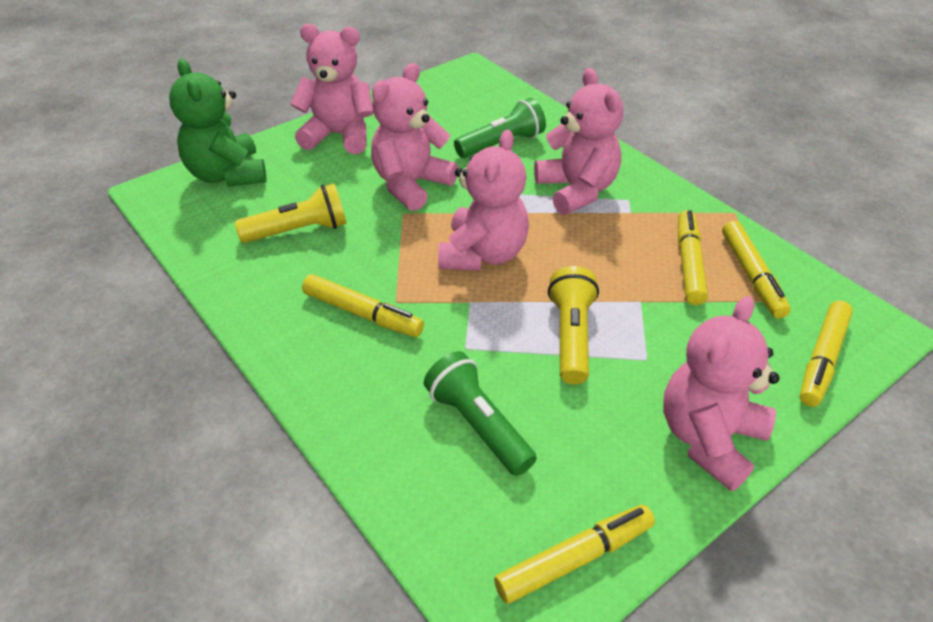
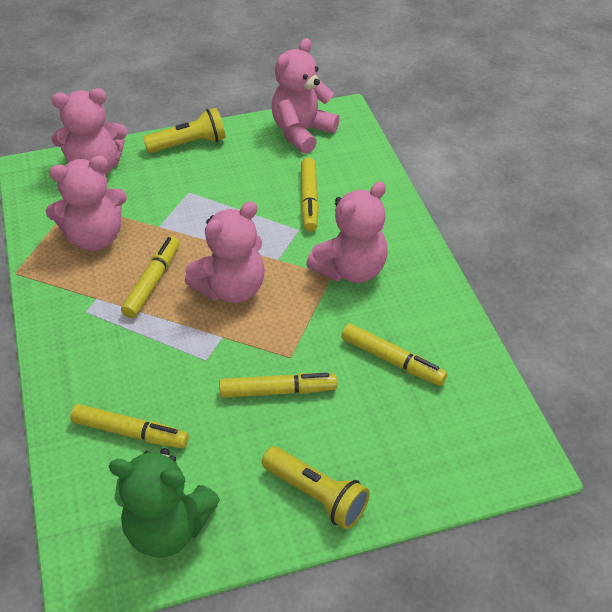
green flashlight: 2 -> 0

